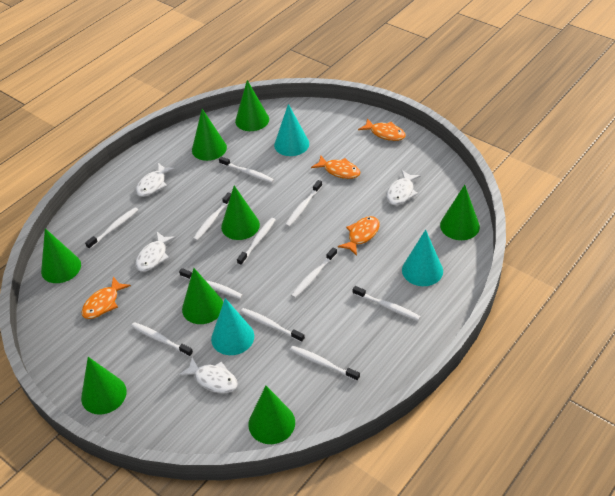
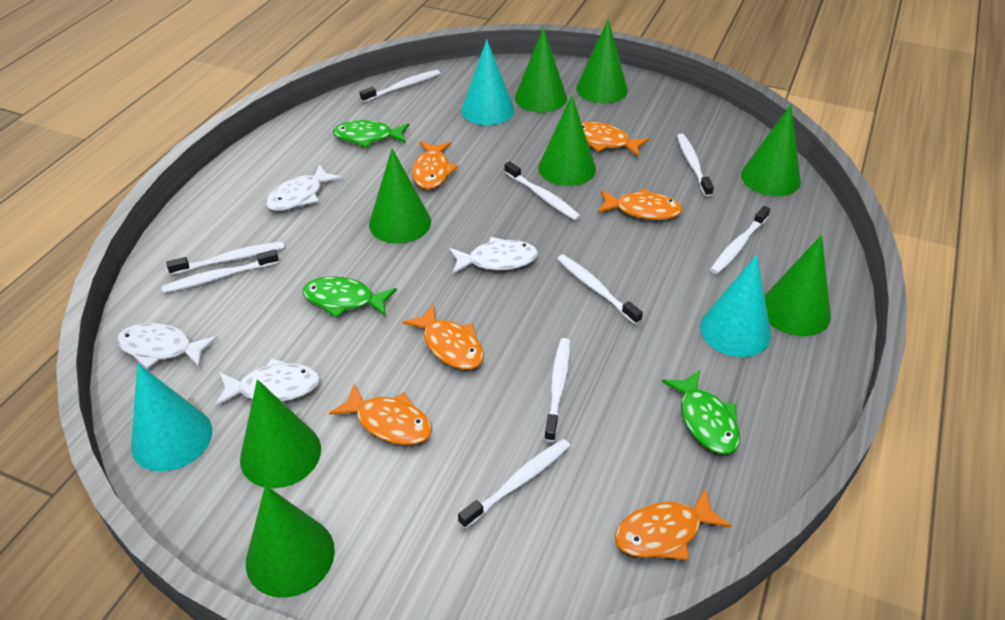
green fish: 0 -> 3
orange fish: 4 -> 6
white toothbrush: 11 -> 9

